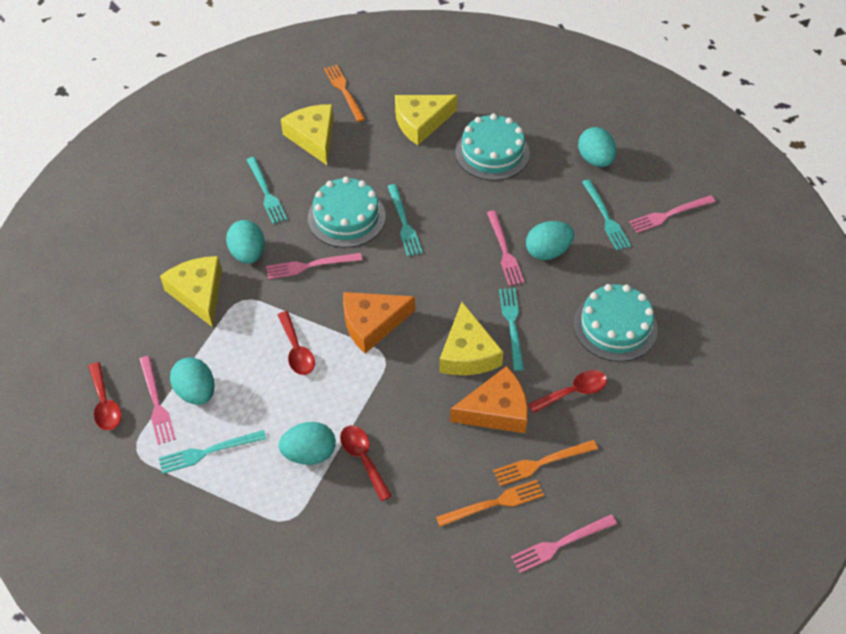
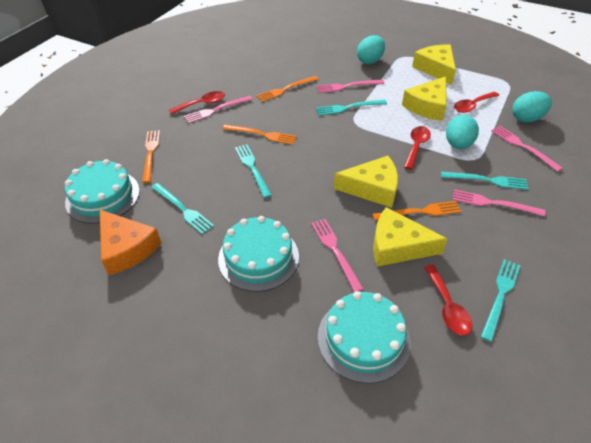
orange cheese: 2 -> 1
orange fork: 3 -> 4
turquoise egg: 5 -> 3

